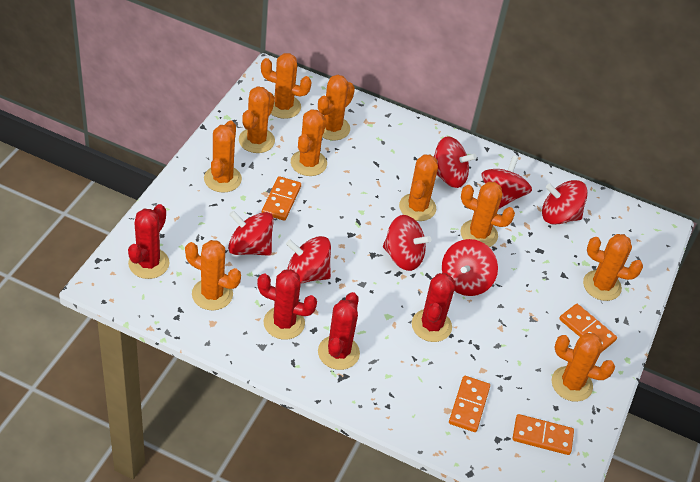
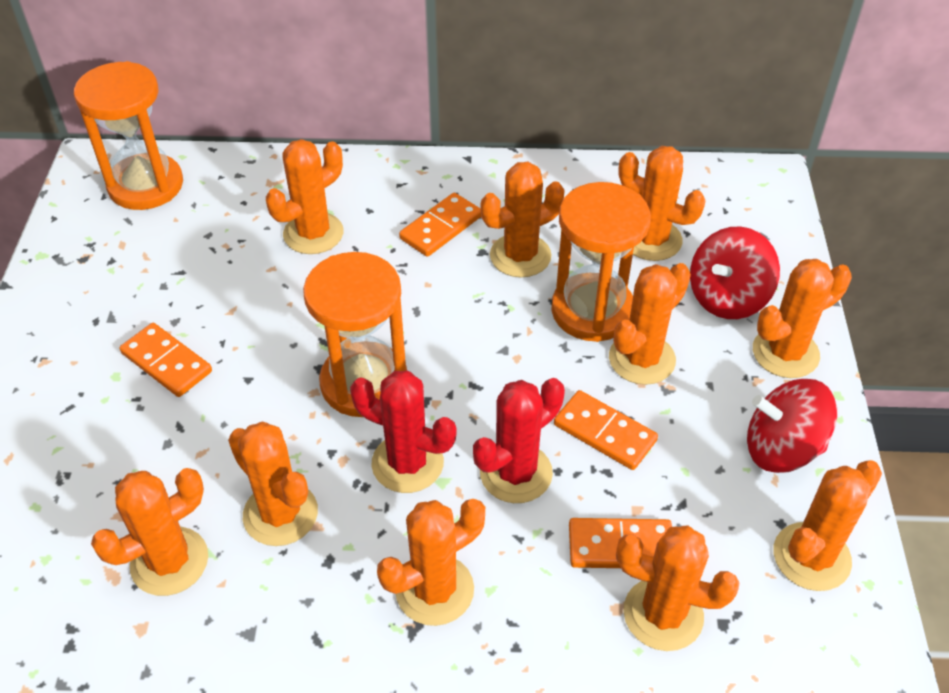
orange hourglass: 0 -> 3
red cactus: 4 -> 2
red spinning top: 7 -> 2

